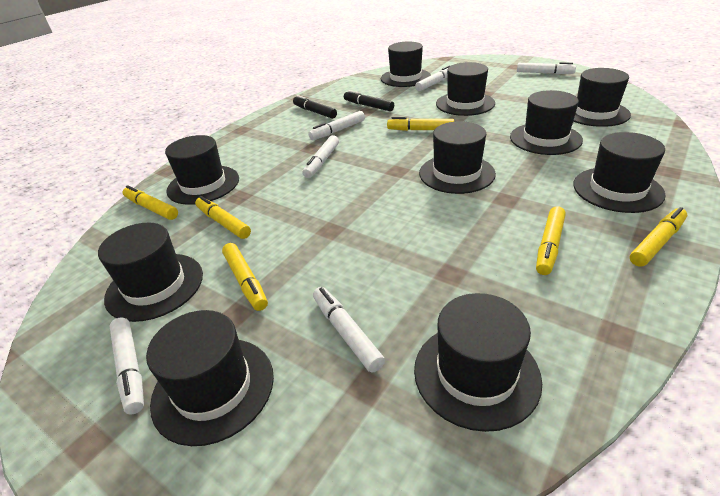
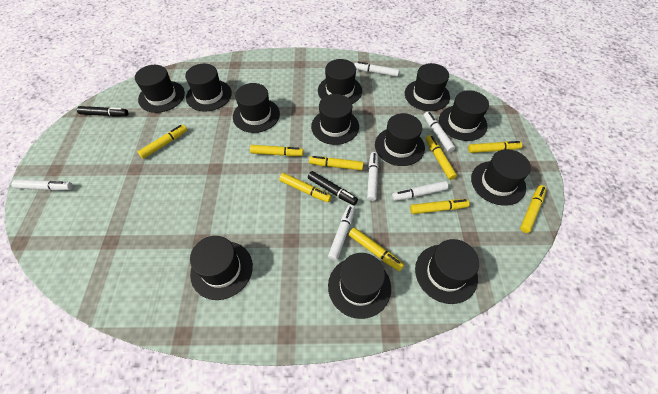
black hat: 10 -> 12
yellow marker: 6 -> 9

